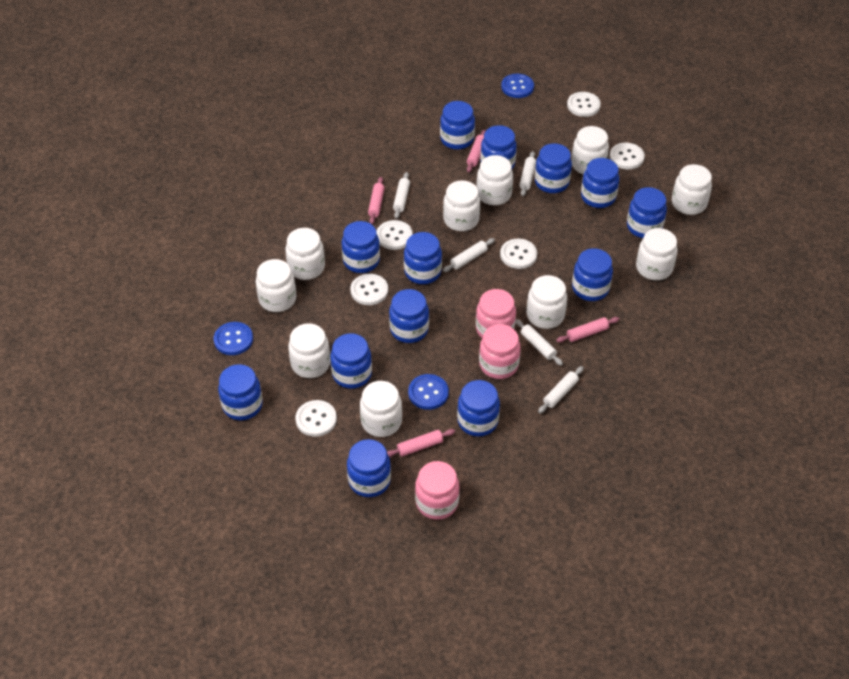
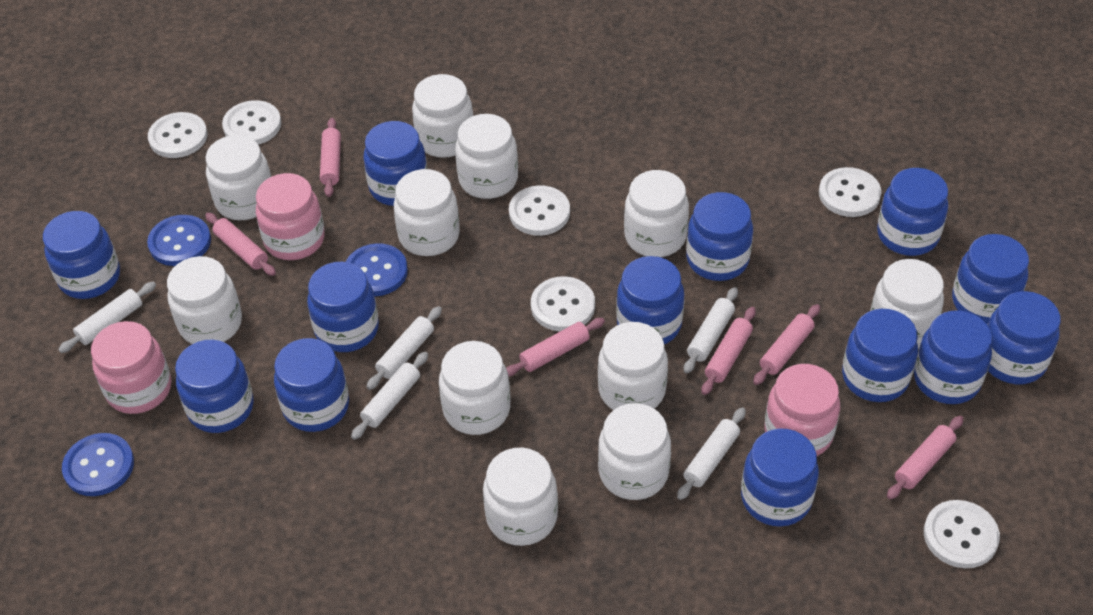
pink rolling pin: 4 -> 6
white jar: 10 -> 11

